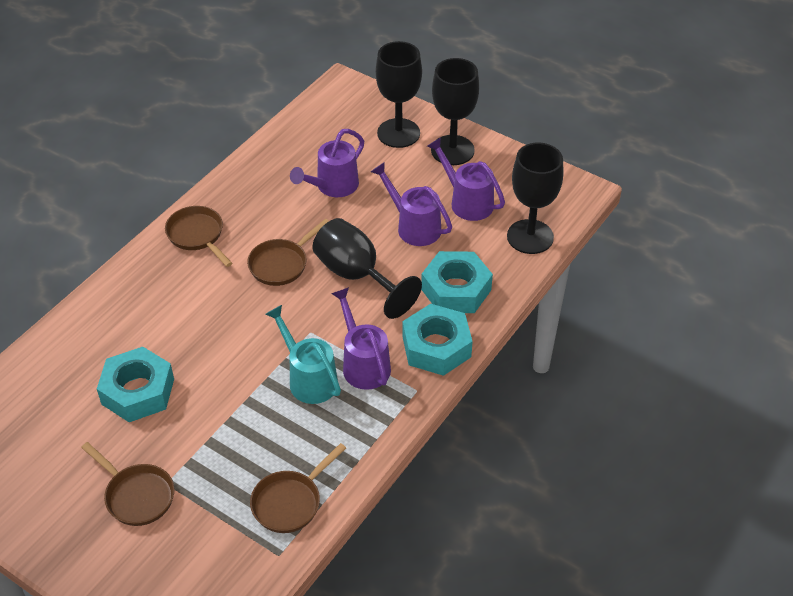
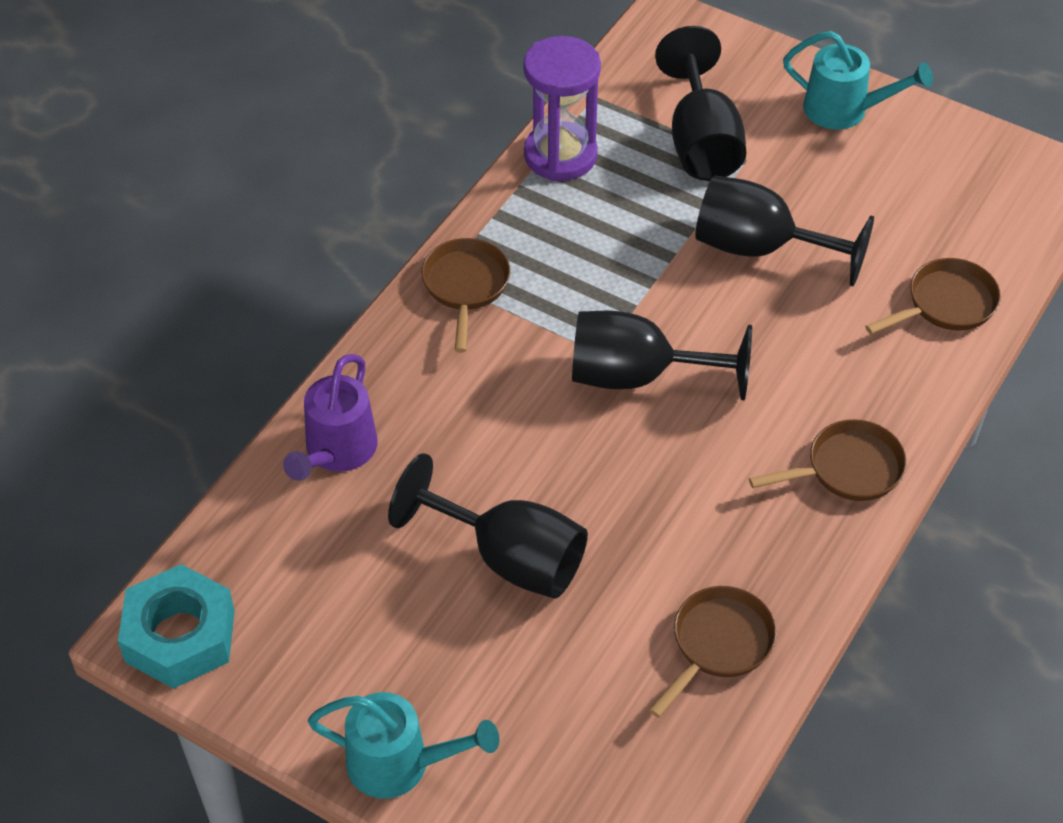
purple hourglass: 0 -> 1
purple watering can: 4 -> 1
turquoise nut: 3 -> 1
turquoise watering can: 1 -> 2

